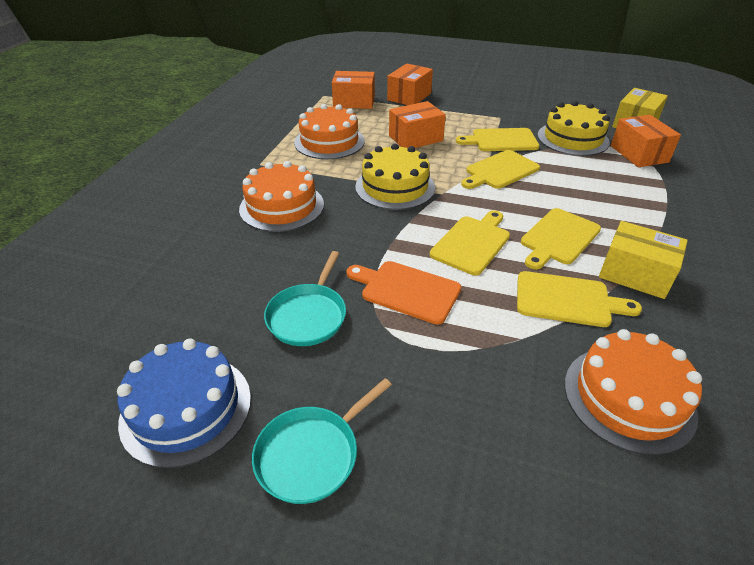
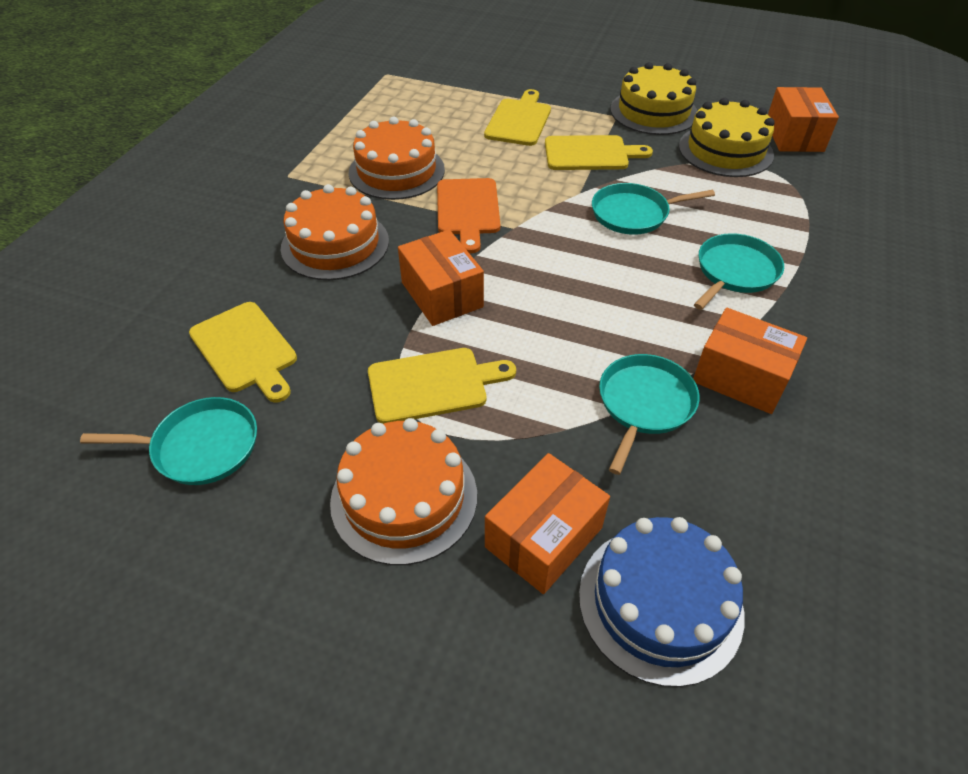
turquoise pan: 2 -> 4
yellow box: 2 -> 0
yellow cutting board: 5 -> 4

